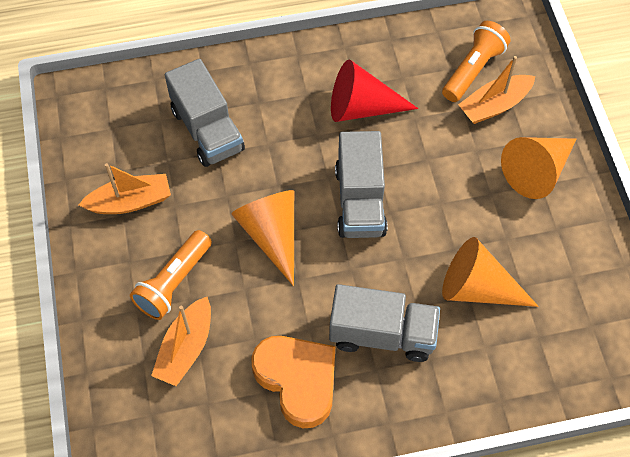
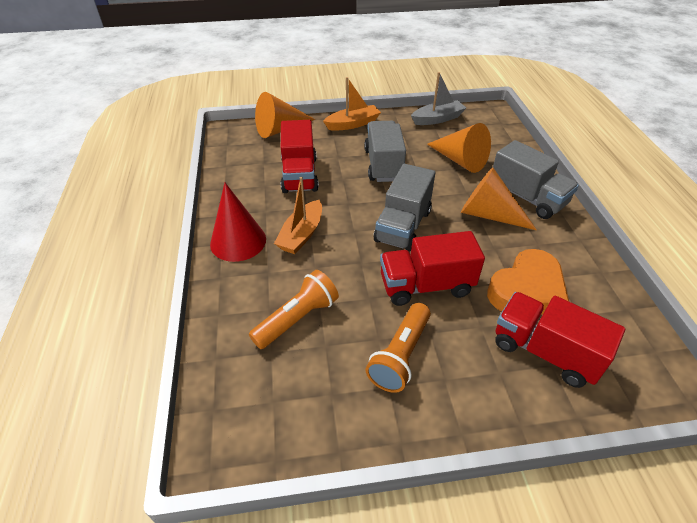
grey boat: 0 -> 1
orange boat: 3 -> 2
red truck: 0 -> 3

